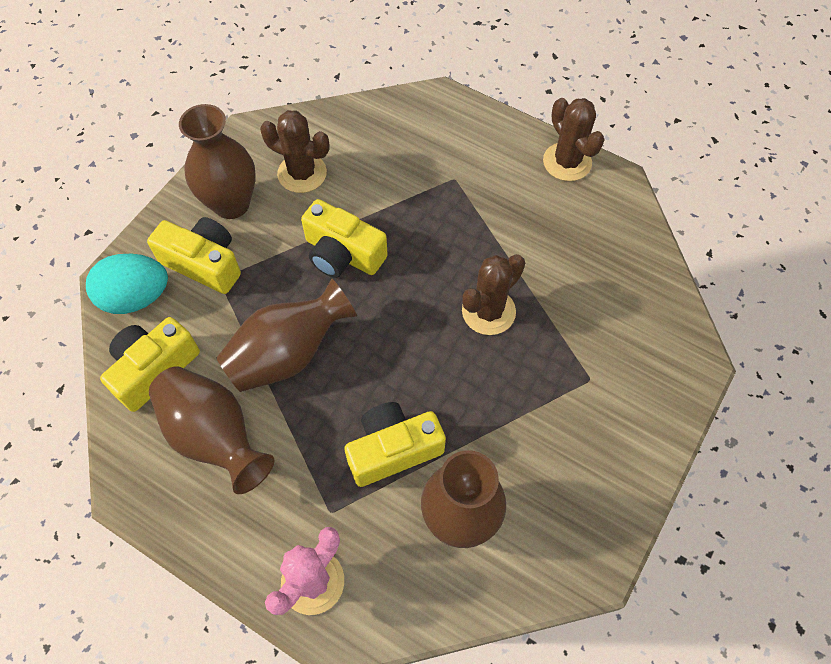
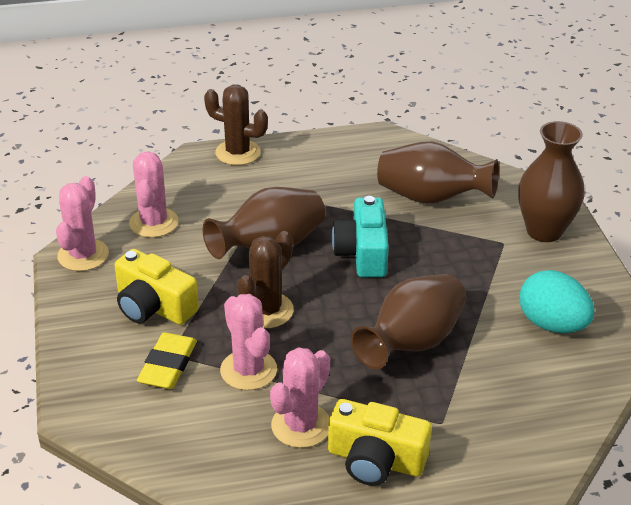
brown cactus: 3 -> 2
pink cactus: 1 -> 4
turquoise camera: 0 -> 1
yellow camera: 4 -> 2
yellow eraser: 0 -> 1

